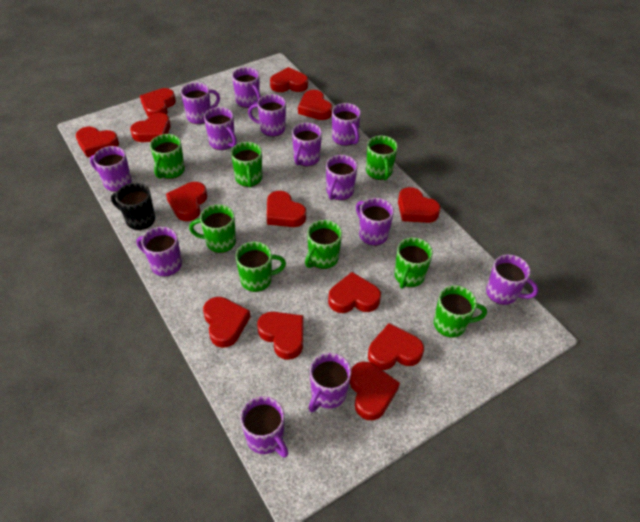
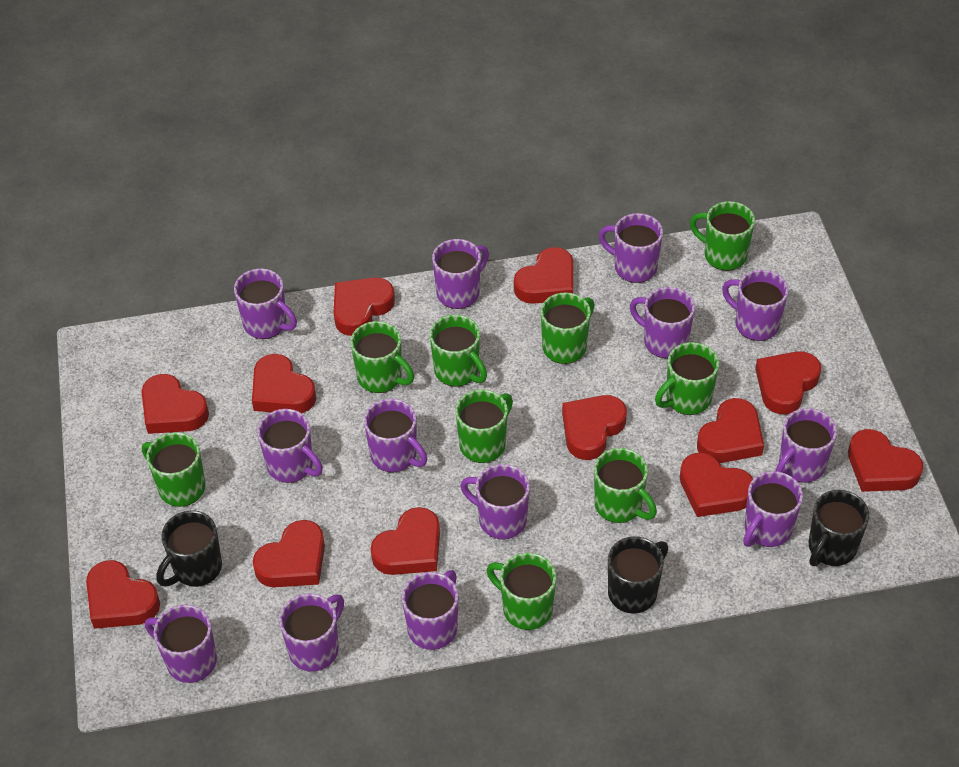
black mug: 1 -> 3
green mug: 8 -> 9
red heart: 13 -> 12

